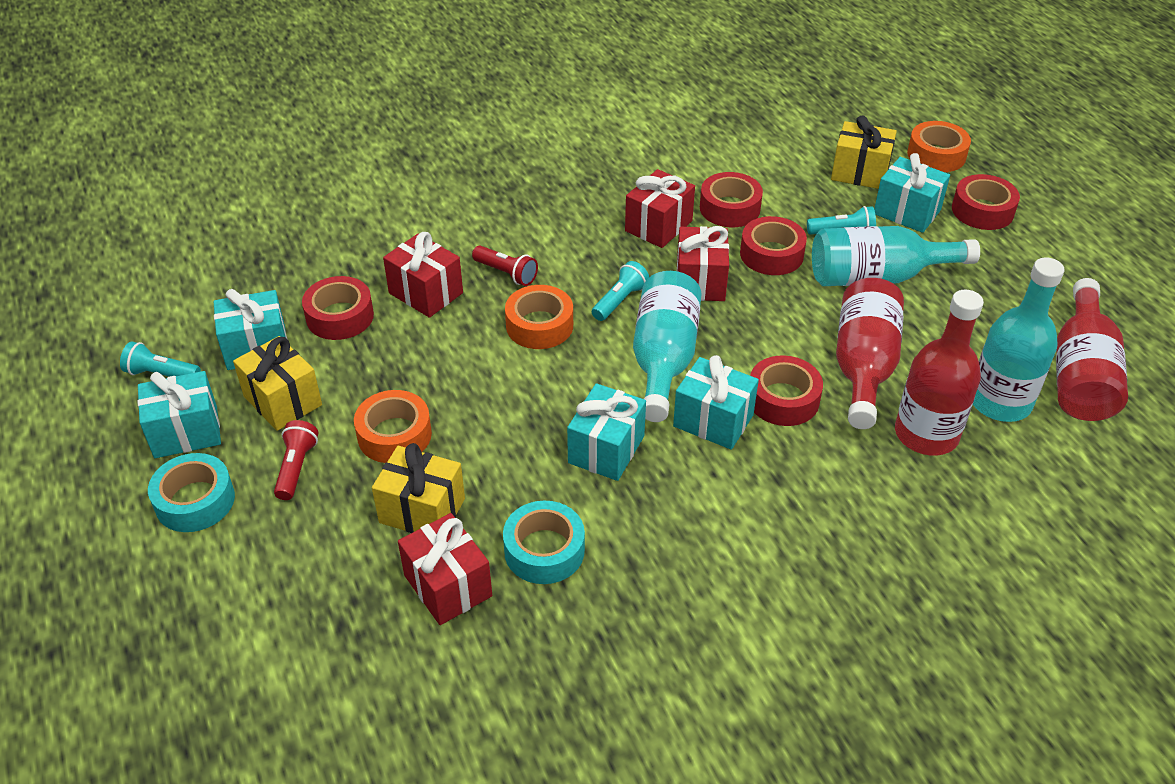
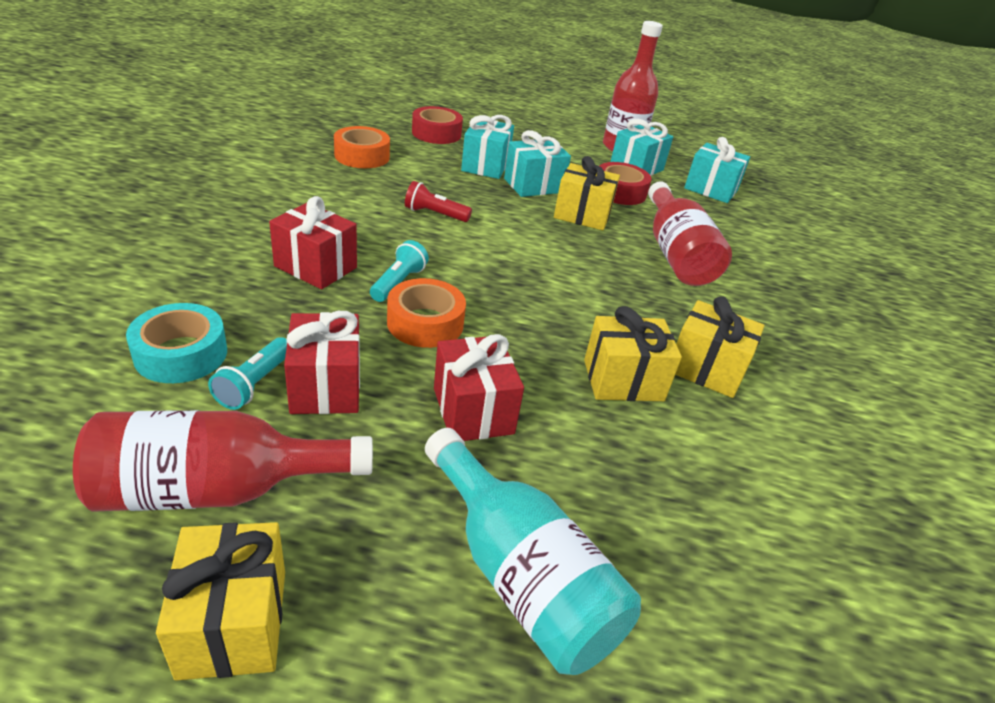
orange tape: 3 -> 2
red flashlight: 2 -> 1
red gift: 4 -> 3
red tape: 5 -> 2
turquoise bottle: 3 -> 1
turquoise flashlight: 3 -> 2
turquoise gift: 5 -> 4
turquoise tape: 2 -> 1
yellow gift: 3 -> 4

